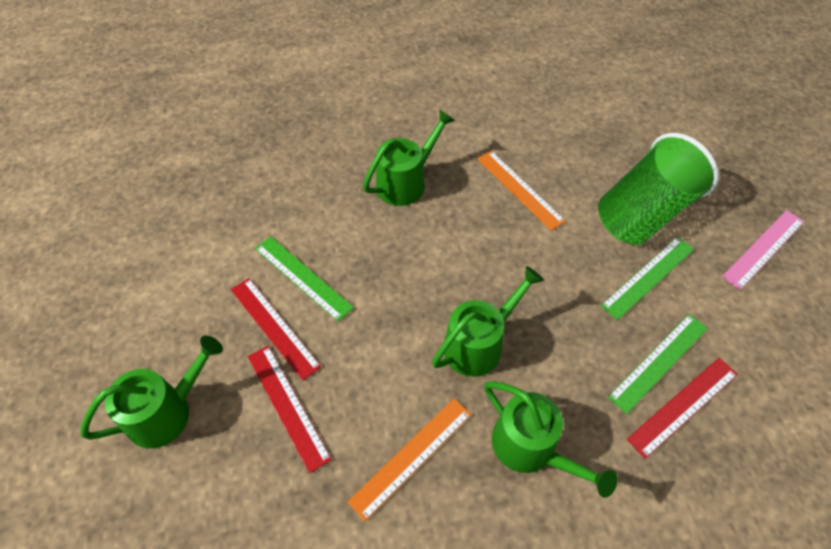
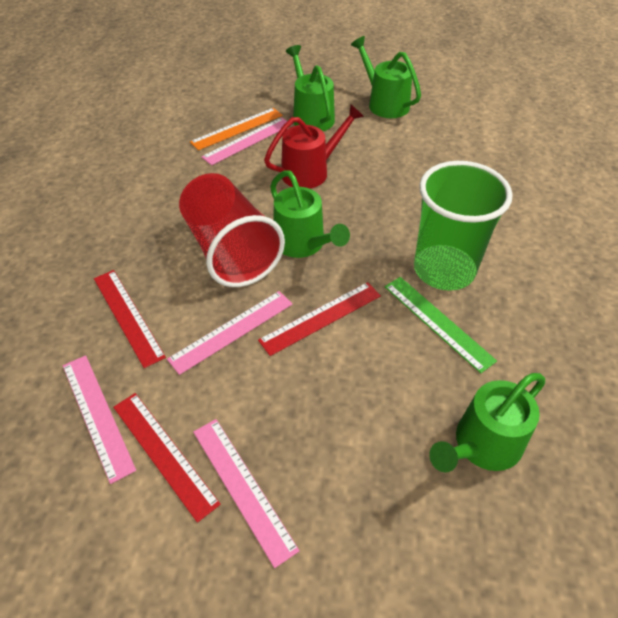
green ruler: 3 -> 1
orange ruler: 2 -> 1
pink ruler: 1 -> 4
red cup: 0 -> 1
red watering can: 0 -> 1

